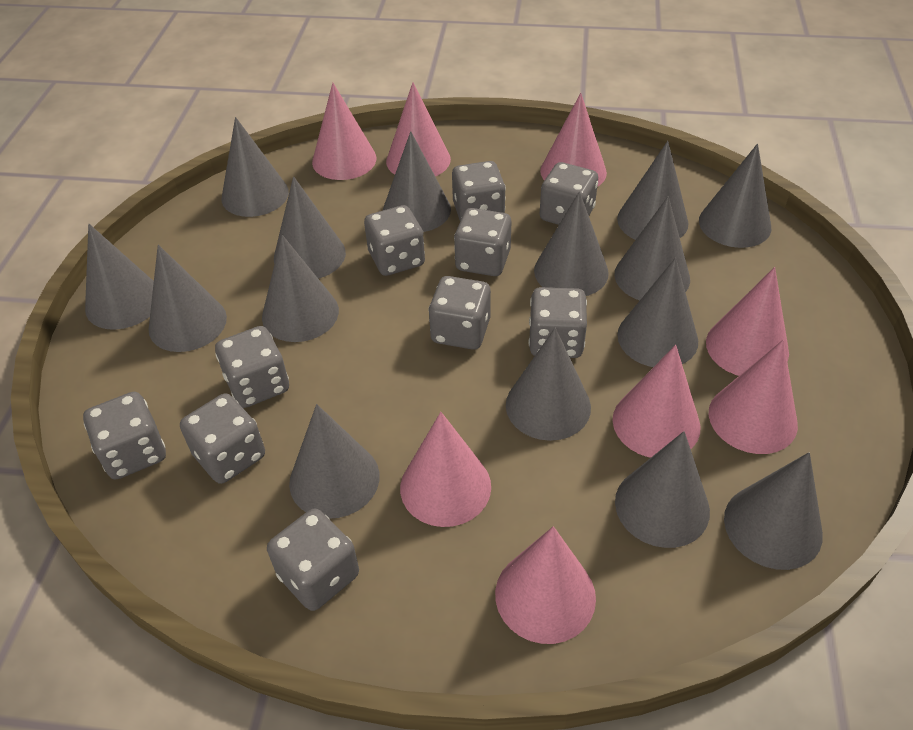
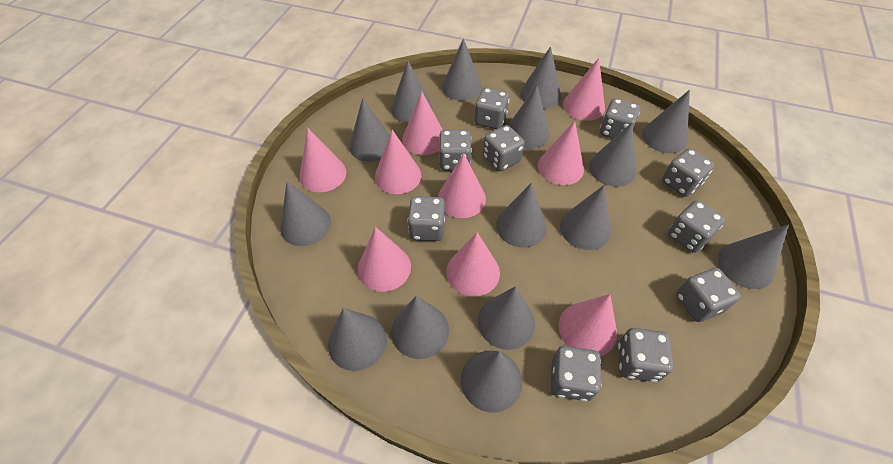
pink cone: 8 -> 9

